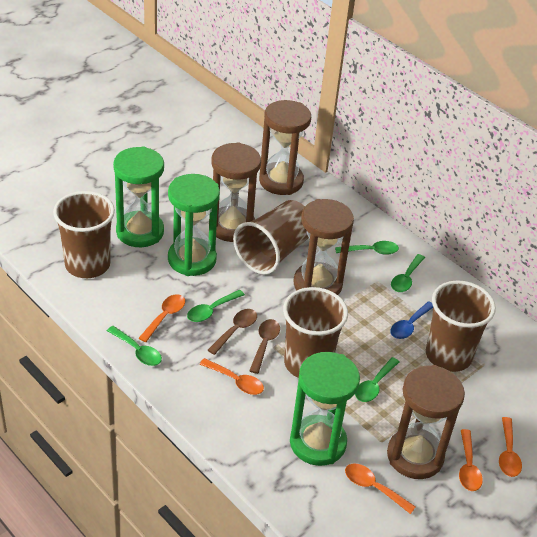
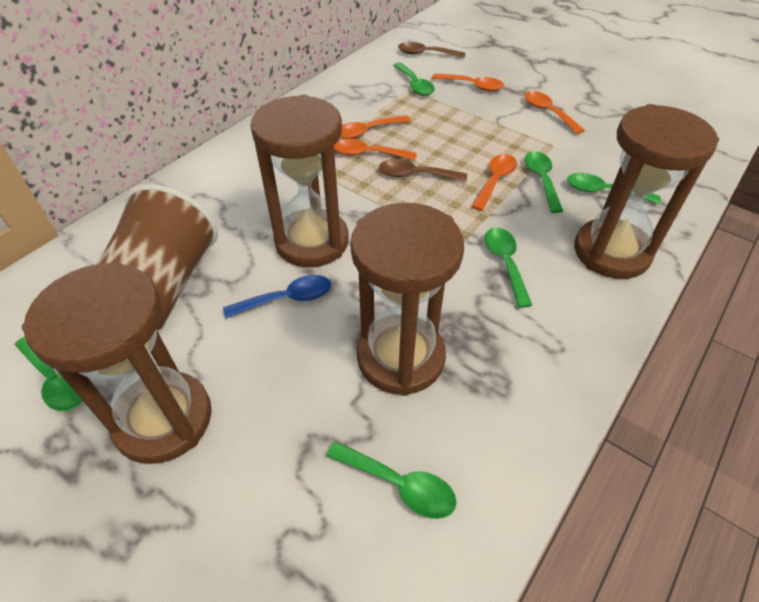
brown cup: 4 -> 1
green hourglass: 3 -> 0
green spoon: 5 -> 6

